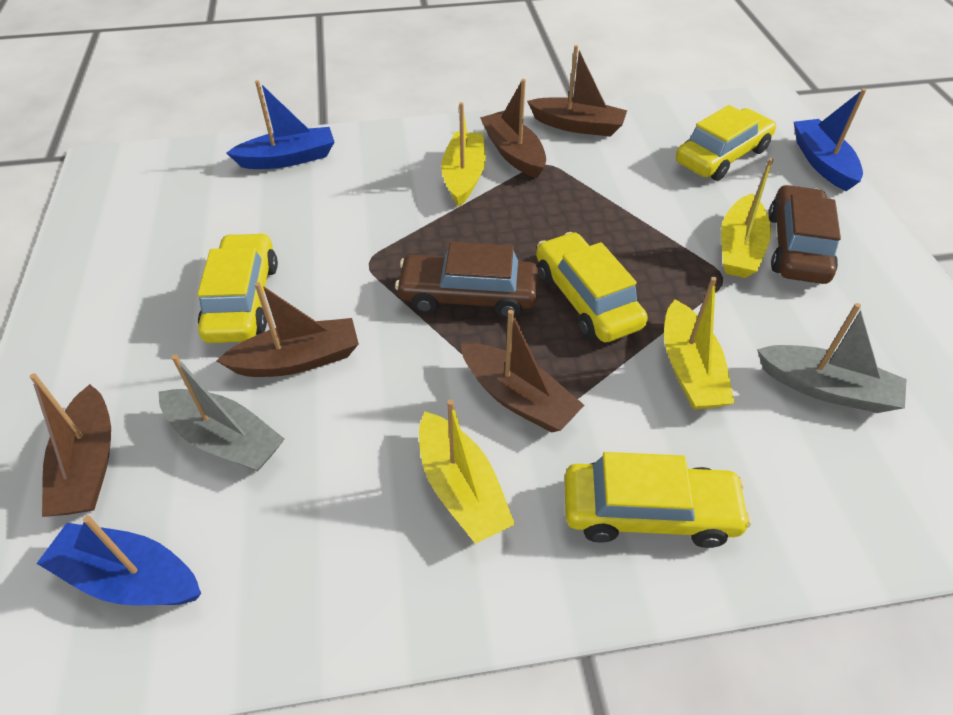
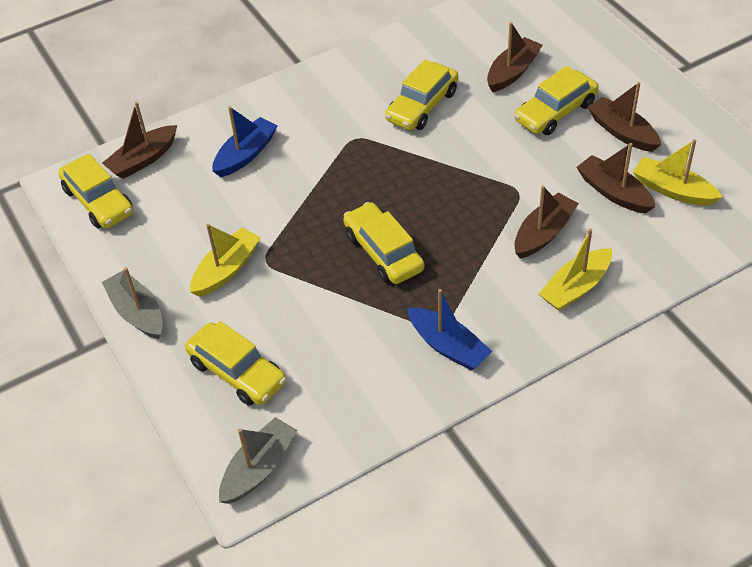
blue boat: 3 -> 2
brown car: 2 -> 0
yellow boat: 4 -> 3
yellow car: 4 -> 5

